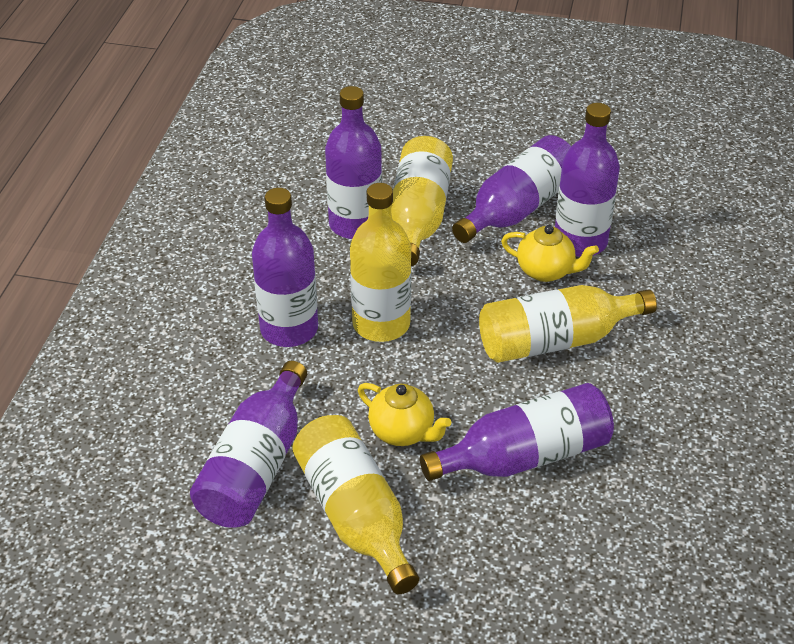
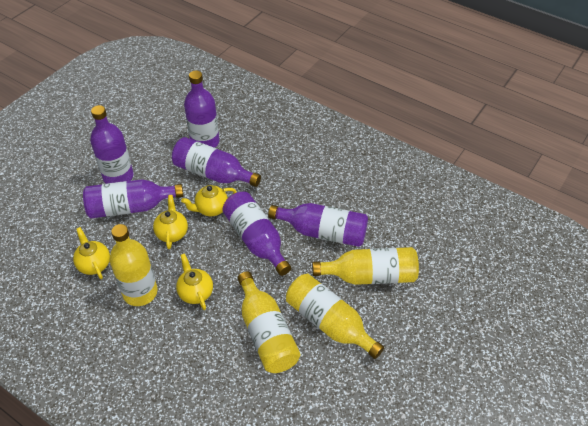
yellow teapot: 2 -> 4

